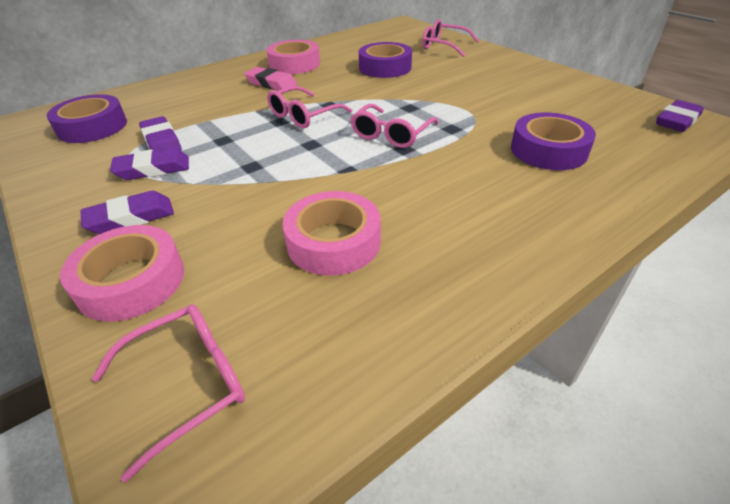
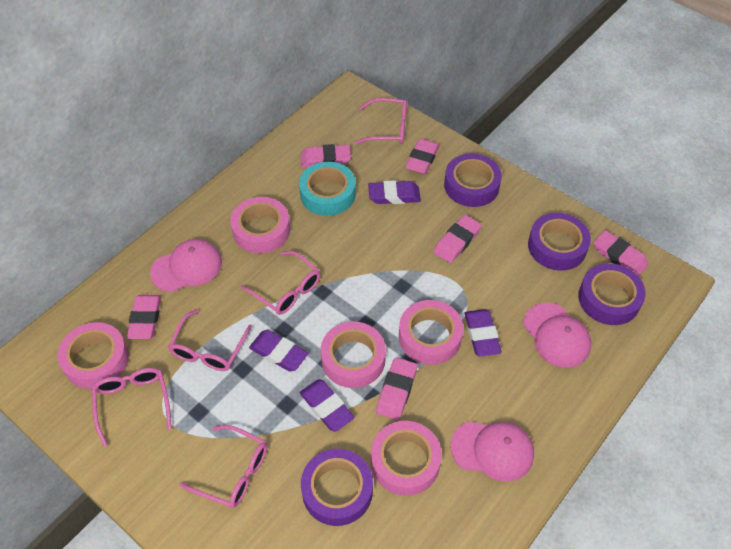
pink cap: 0 -> 3
pink eraser: 1 -> 6
pink glasses: 4 -> 5
pink tape: 3 -> 5
purple tape: 3 -> 4
turquoise tape: 0 -> 1

